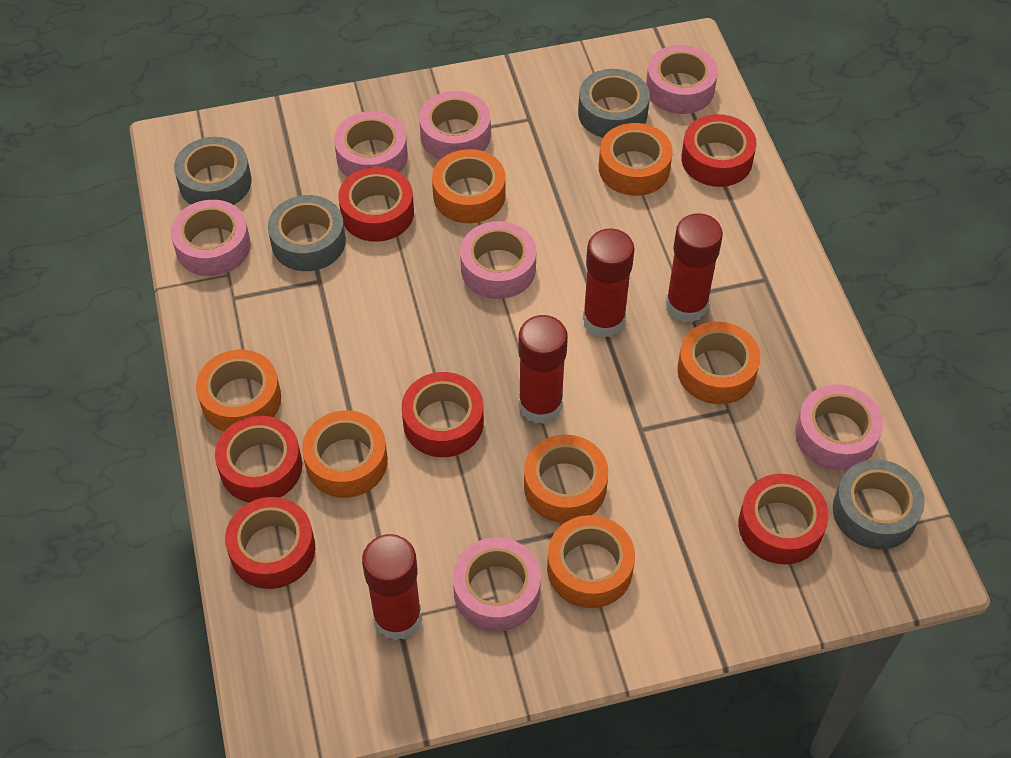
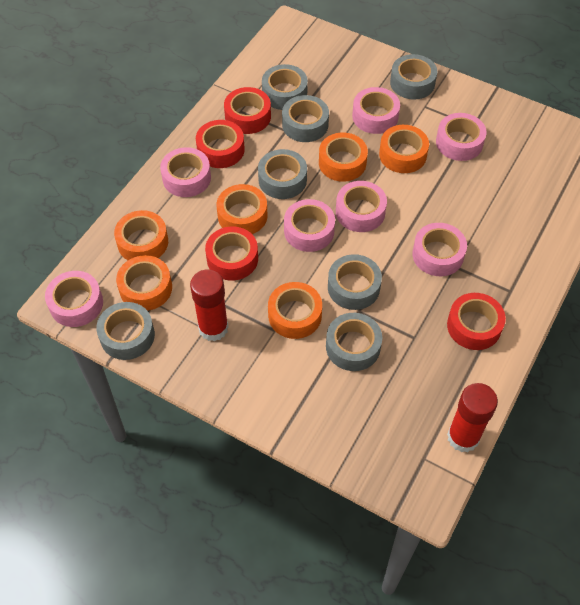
grey tape: 4 -> 7
orange tape: 7 -> 6
red glue stick: 4 -> 2
red tape: 6 -> 4

